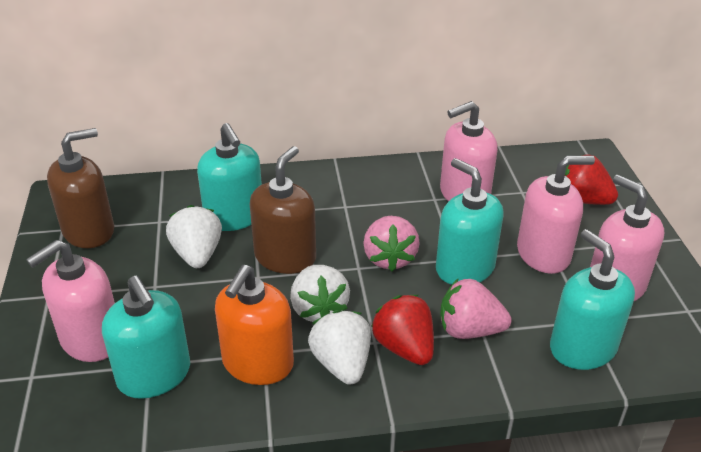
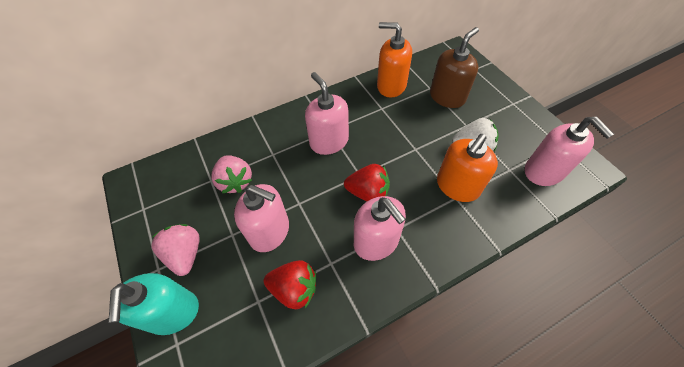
brown soap dispenser: 2 -> 1
orange soap dispenser: 1 -> 2
turquoise soap dispenser: 4 -> 1
white strawberry: 3 -> 1

